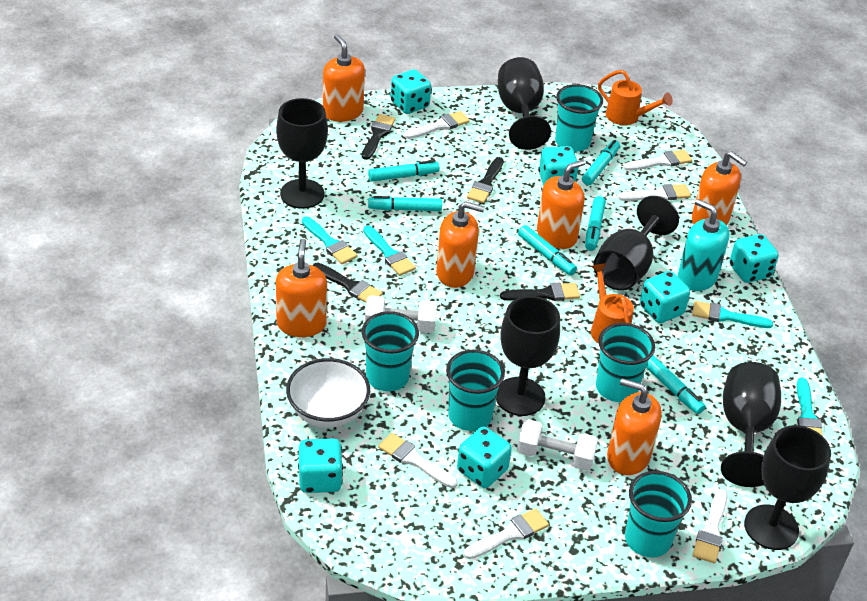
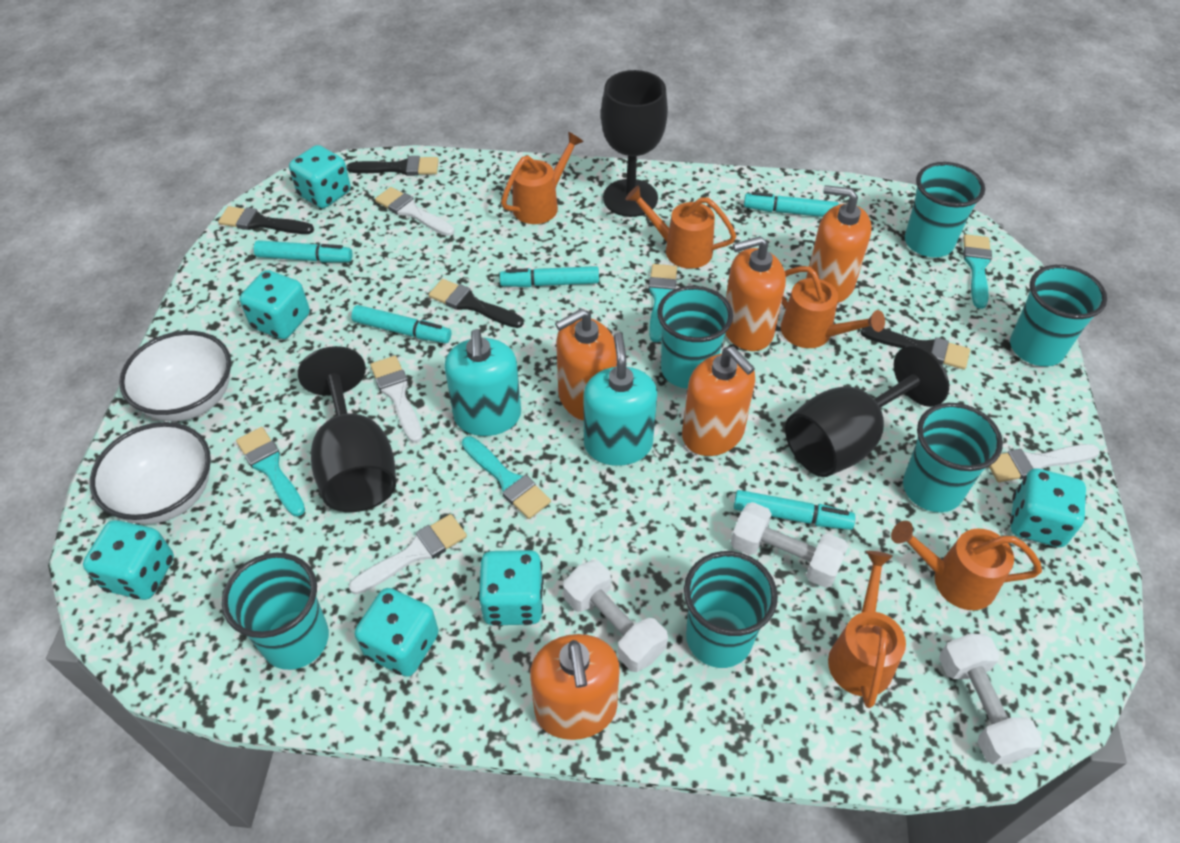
black goblet: 6 -> 3
orange soap dispenser: 6 -> 5
orange watering can: 2 -> 5
turquoise cup: 5 -> 6
turquoise marker: 6 -> 5
turquoise soap dispenser: 1 -> 2
white bowl: 1 -> 2
white brush: 6 -> 4
white dumbbell: 2 -> 3

